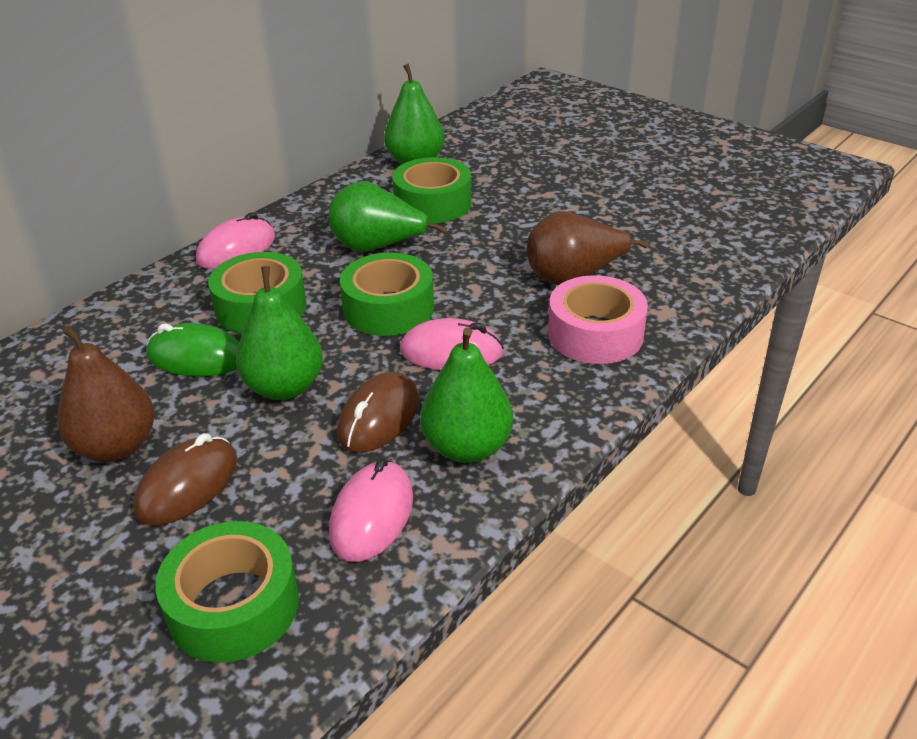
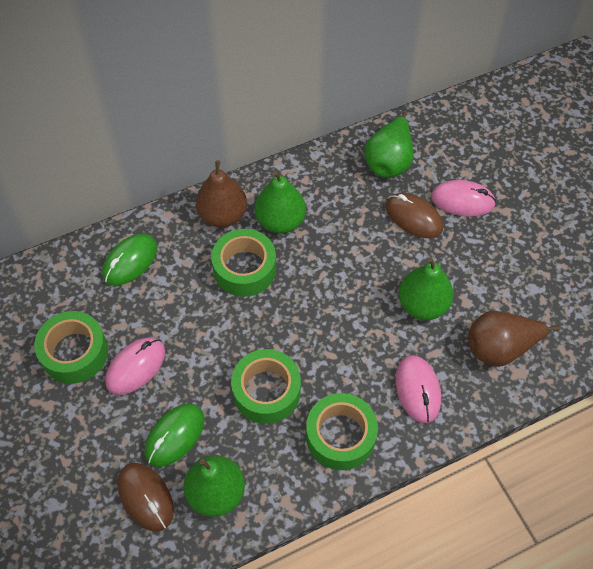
green mouse: 1 -> 2
pink tape: 1 -> 0

